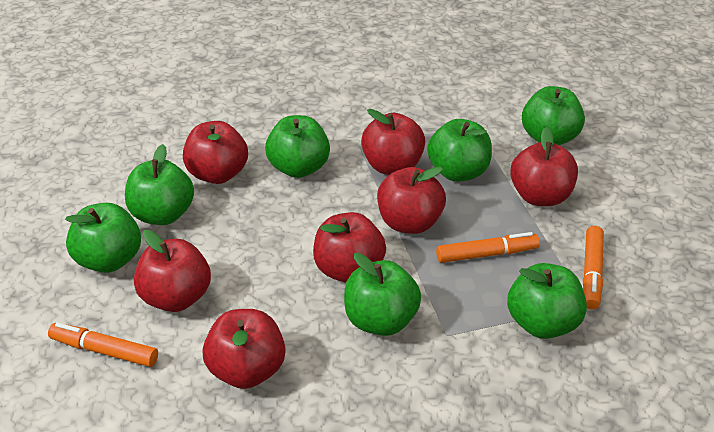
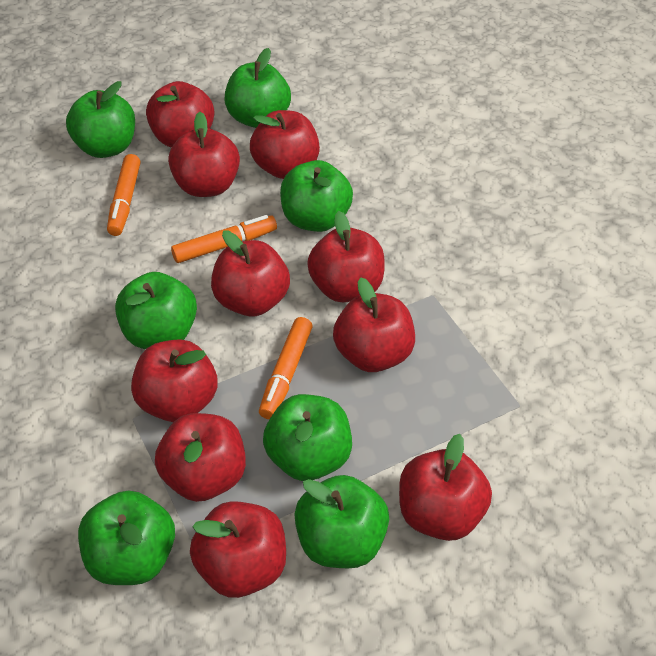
red apple: 7 -> 10

